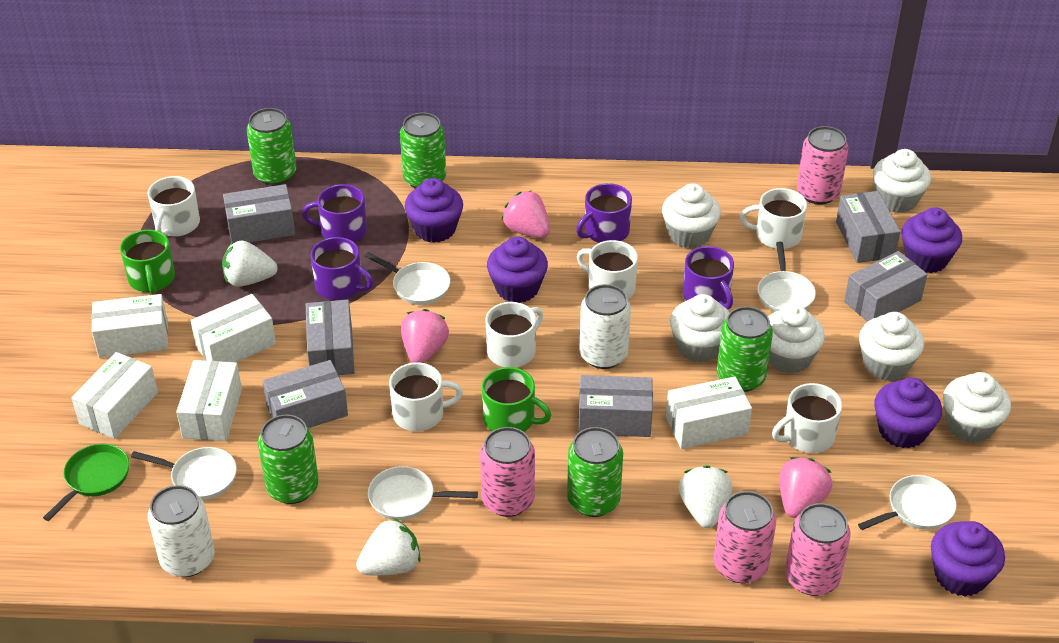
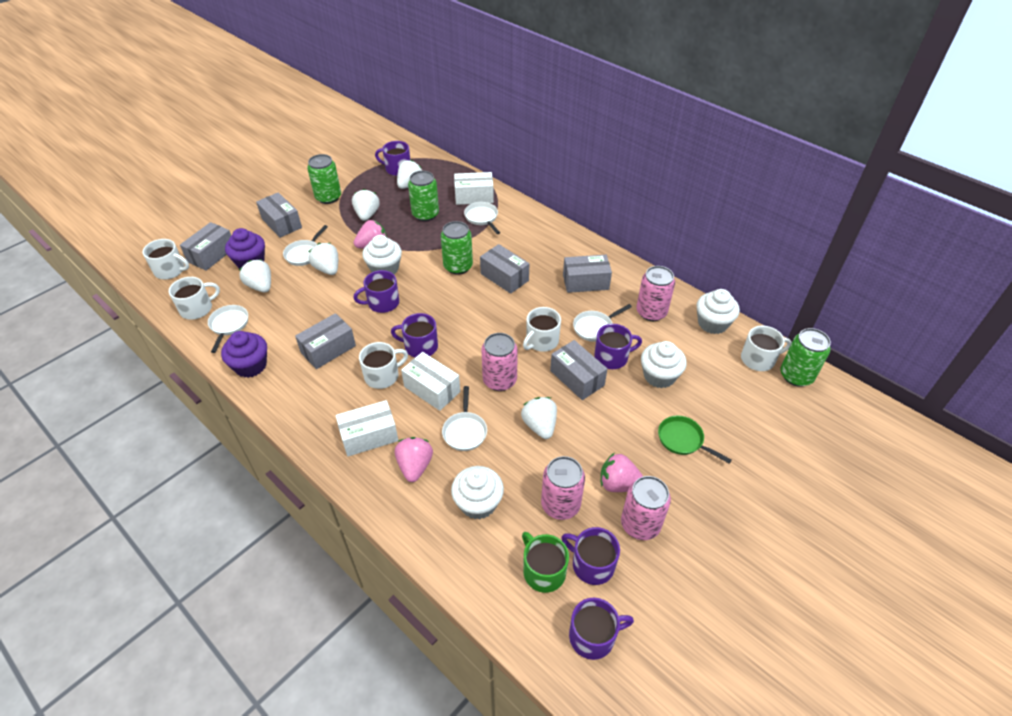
green can: 5 -> 4
green mug: 2 -> 1
purple cupcake: 5 -> 2
purple mug: 4 -> 6
white box: 5 -> 3
white can: 2 -> 0
white cupcake: 6 -> 4
white mug: 6 -> 5
white strawberry: 3 -> 5

